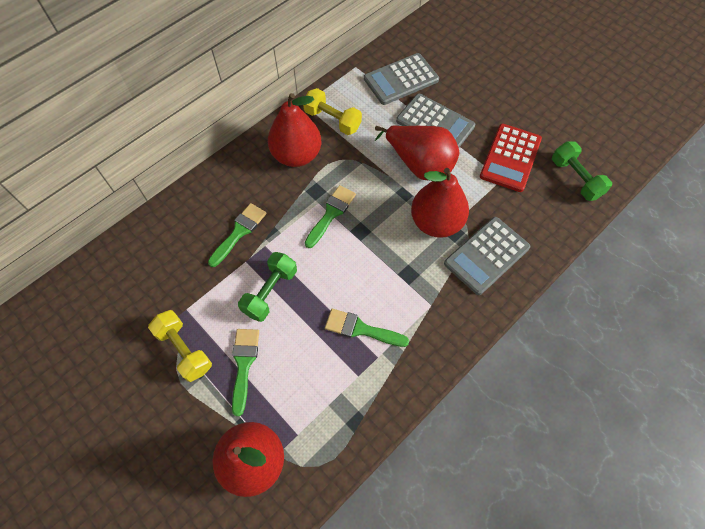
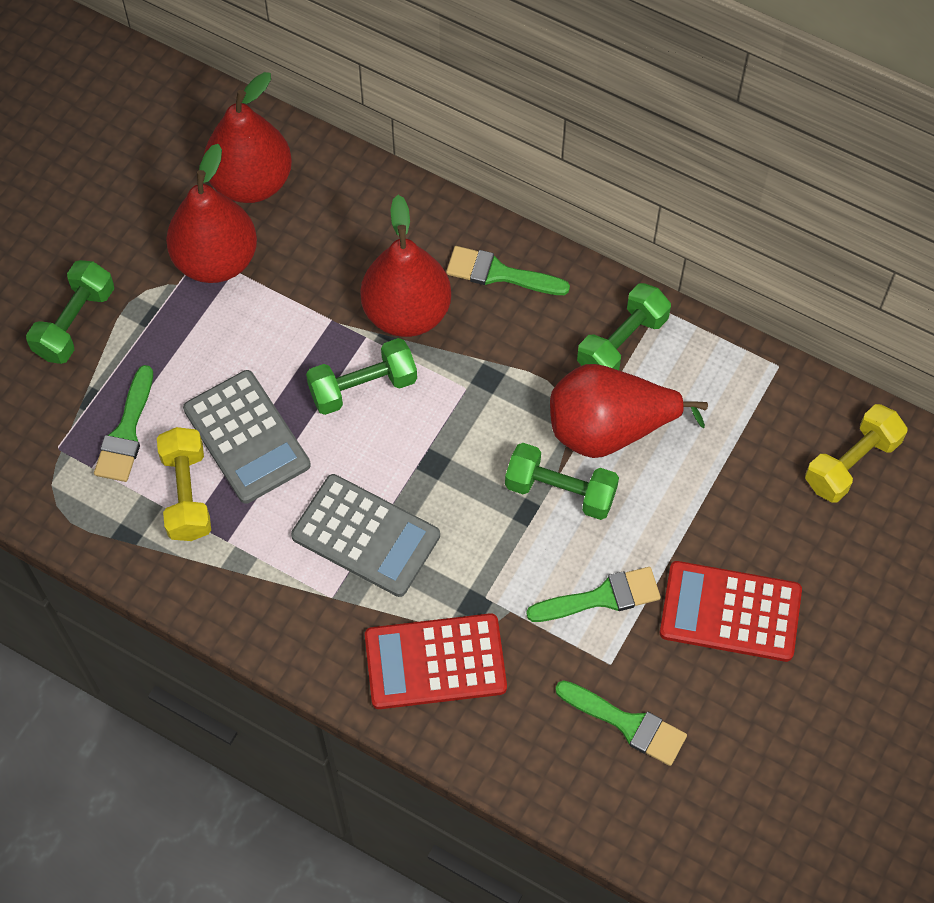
green dumbbell: 2 -> 4
grey calculator: 3 -> 2
red calculator: 1 -> 2

